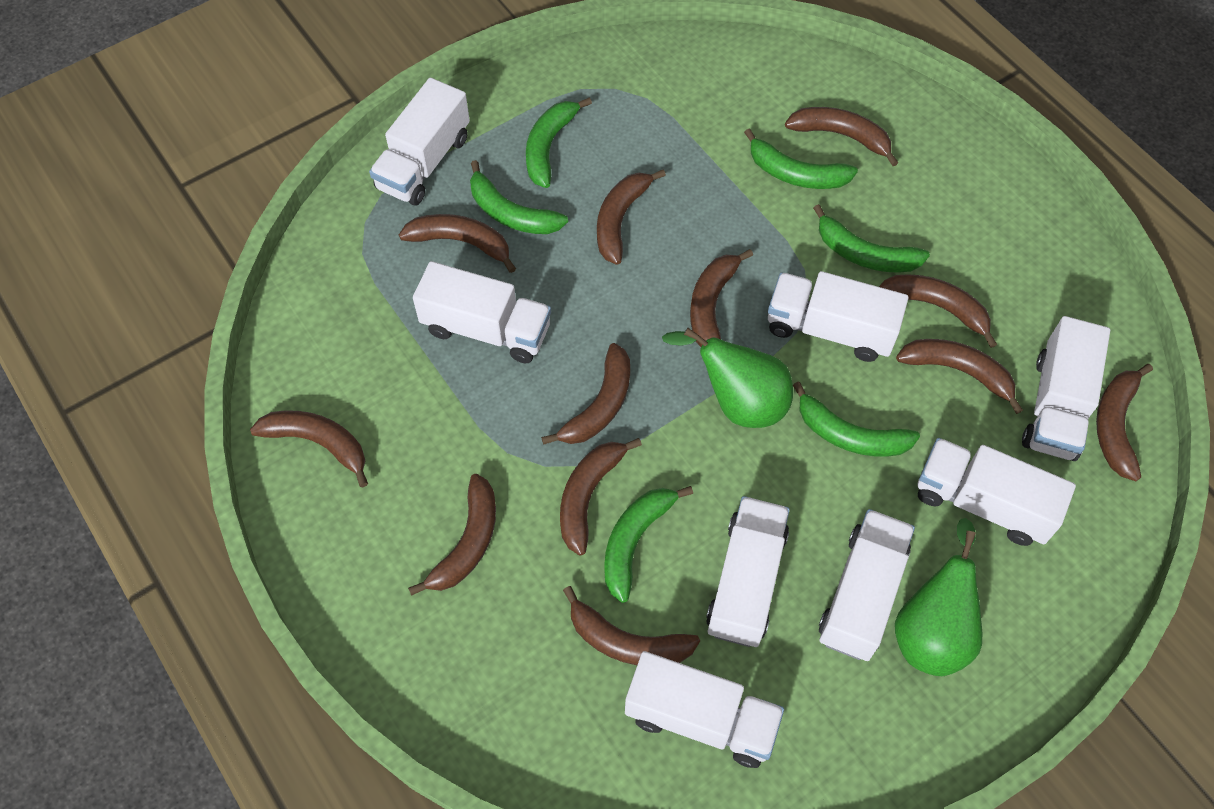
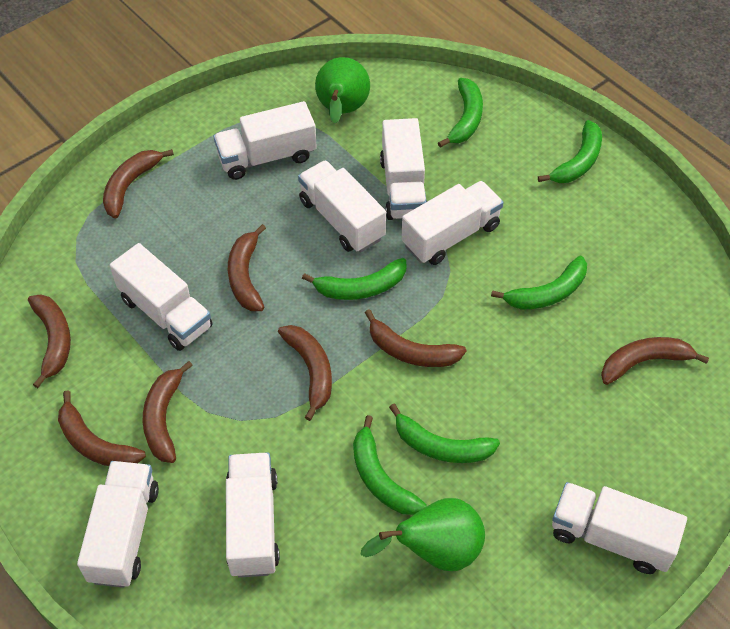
brown banana: 12 -> 8

